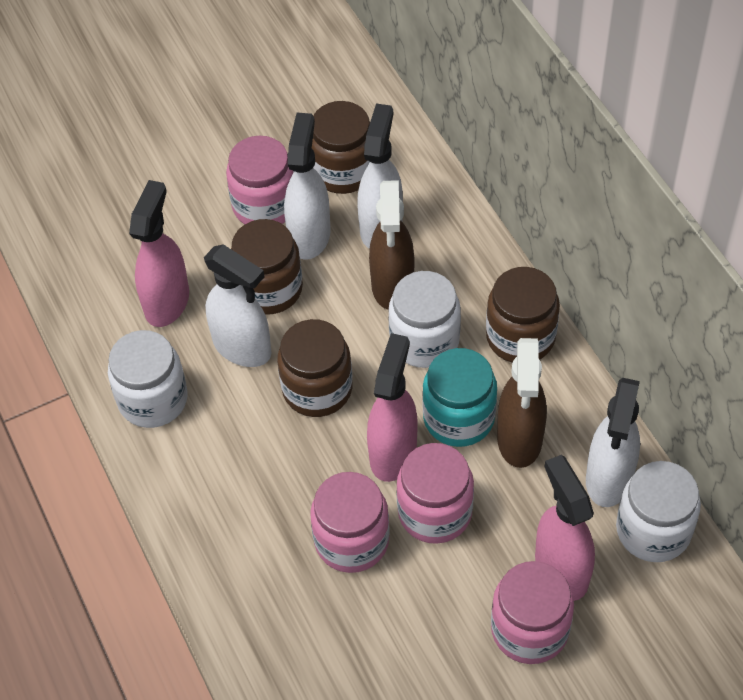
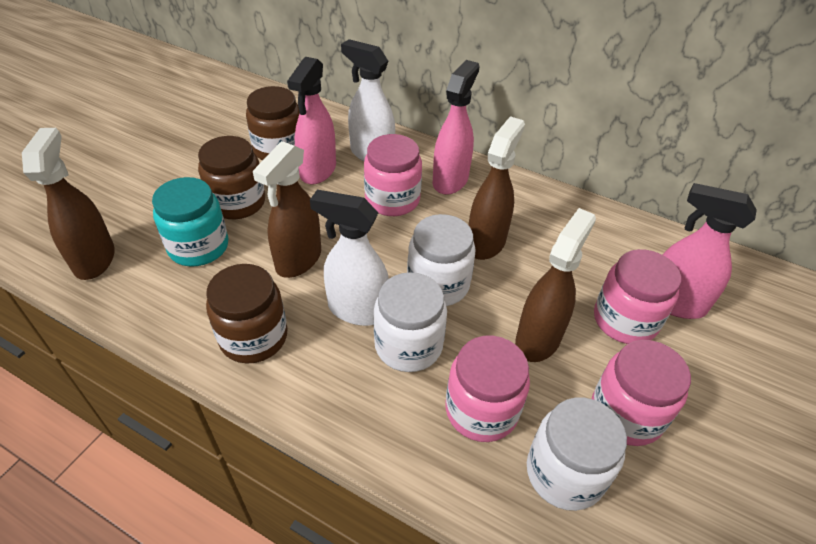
brown jar: 4 -> 3
brown spray bottle: 2 -> 4
white spray bottle: 4 -> 2

